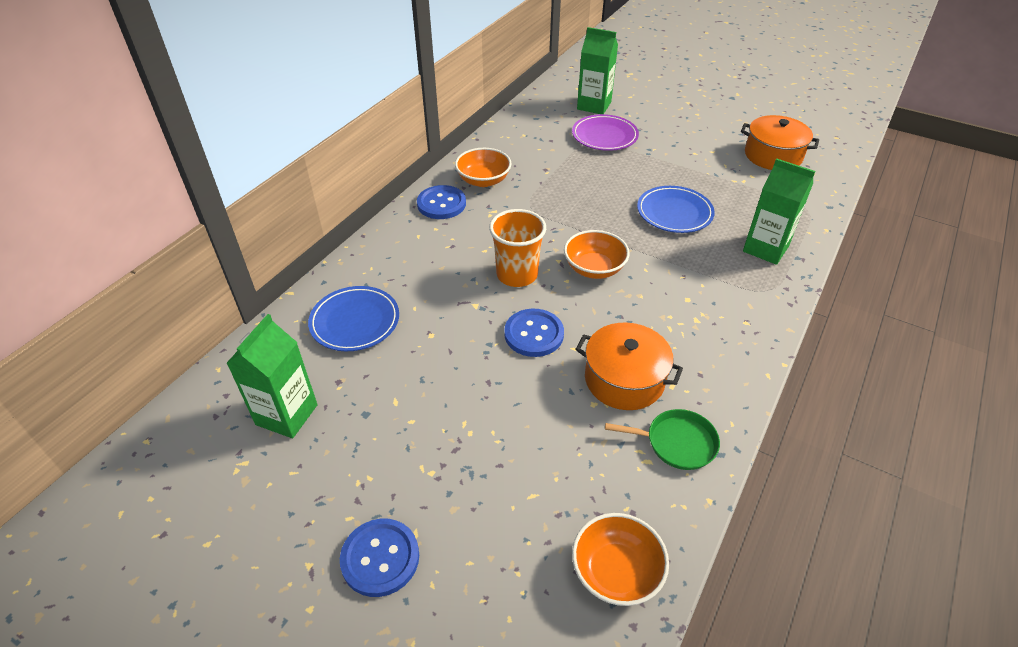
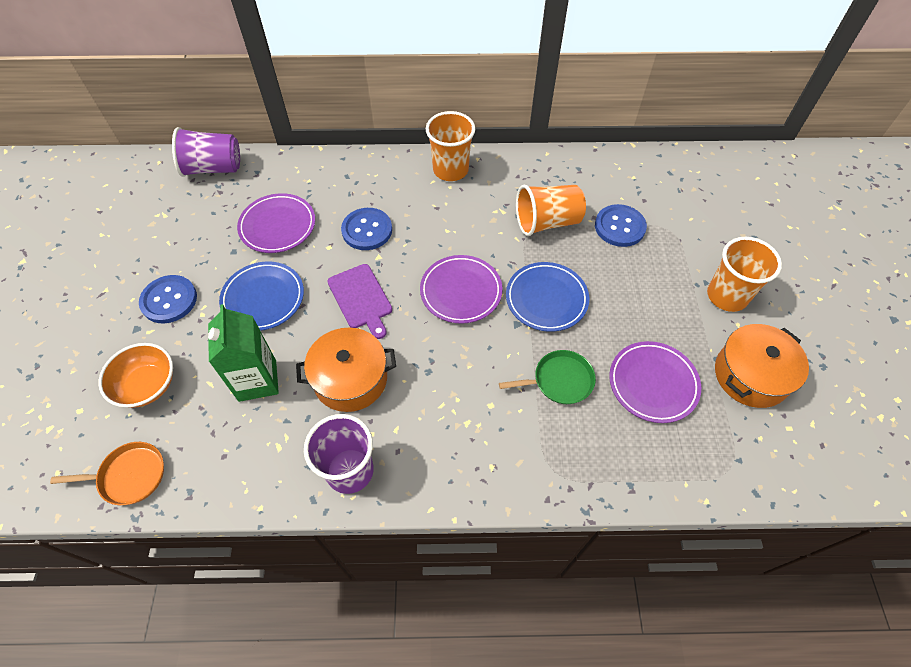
green carton: 3 -> 1
orange bowl: 3 -> 1
orange cup: 1 -> 3
orange pan: 0 -> 1
purple cup: 0 -> 2
purple cutting board: 0 -> 1
purple plate: 1 -> 3

